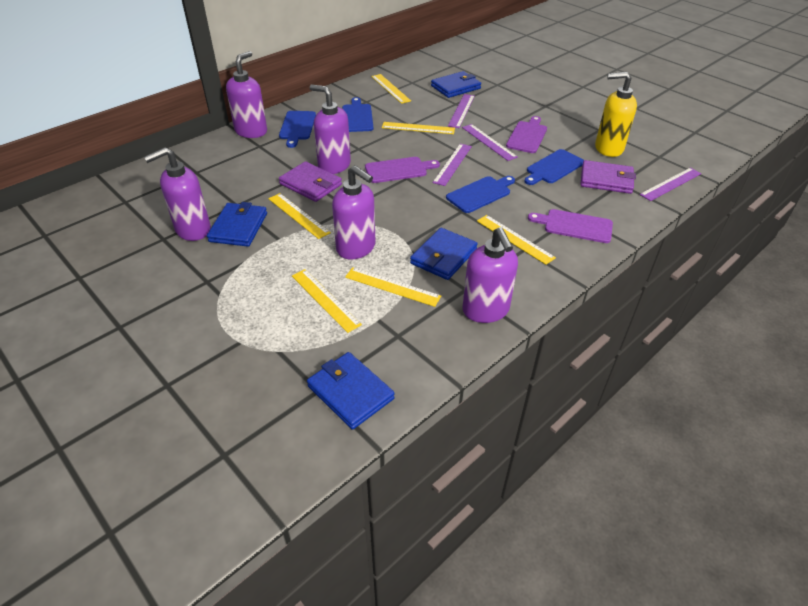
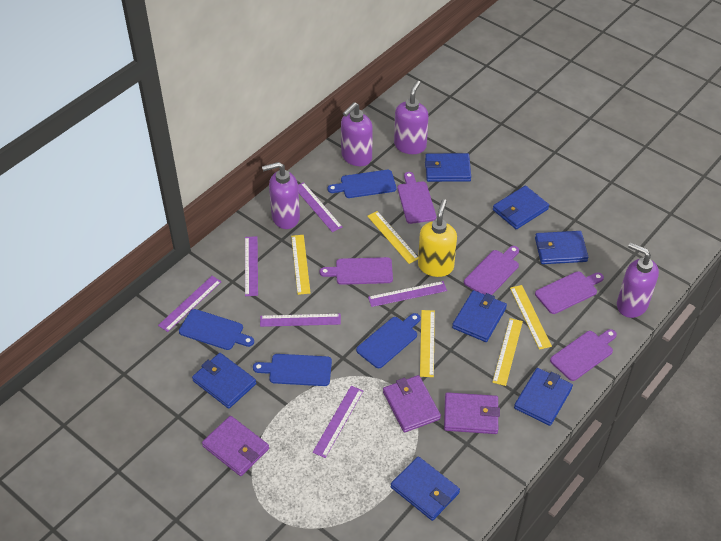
blue wallet: 4 -> 7
purple cutting board: 3 -> 5
purple ruler: 4 -> 6
purple soap dispenser: 5 -> 4
purple wallet: 2 -> 3
yellow ruler: 6 -> 5

